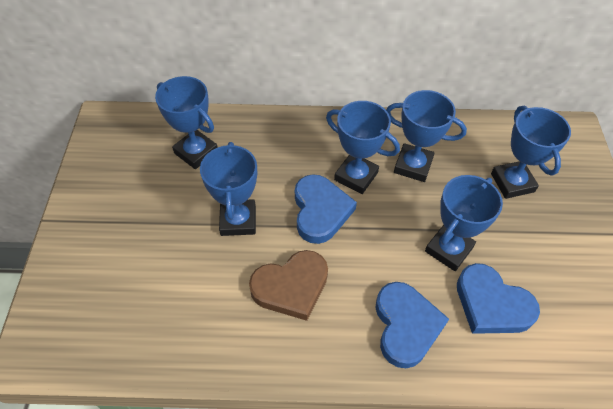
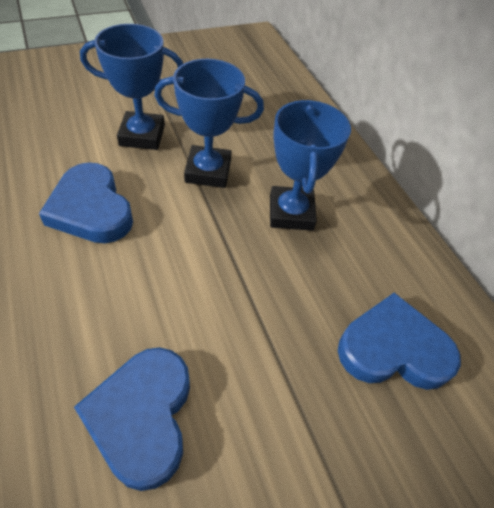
blue trophy: 6 -> 3
brown heart: 1 -> 0

